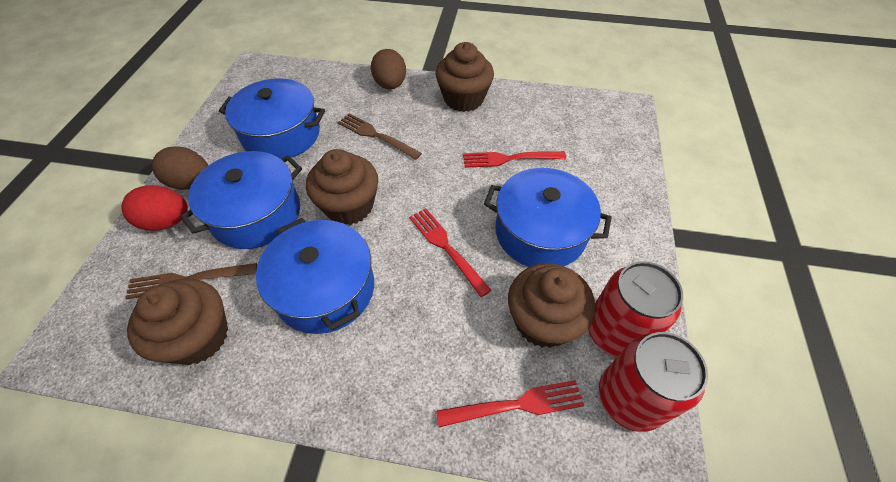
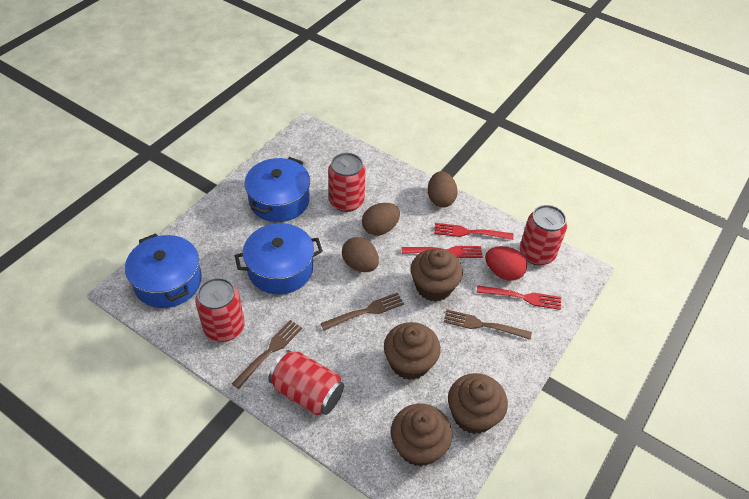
blue pot: 4 -> 3
brown egg: 2 -> 3
brown fork: 2 -> 3
red can: 2 -> 4

